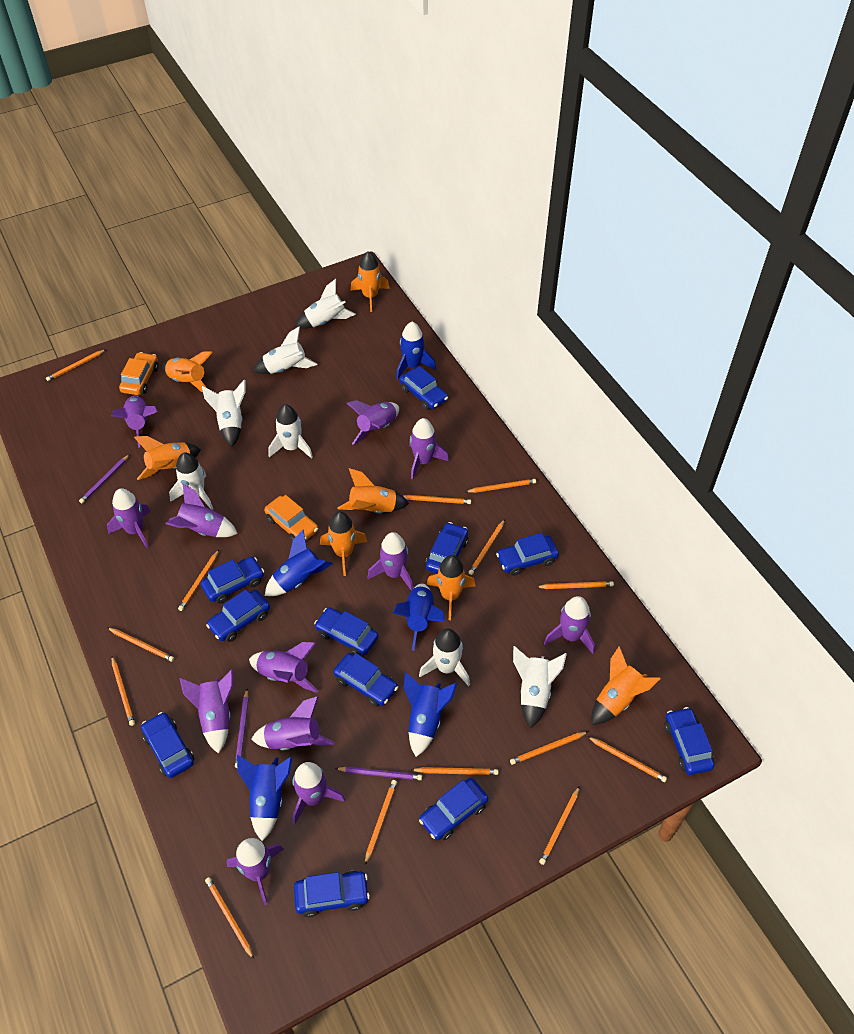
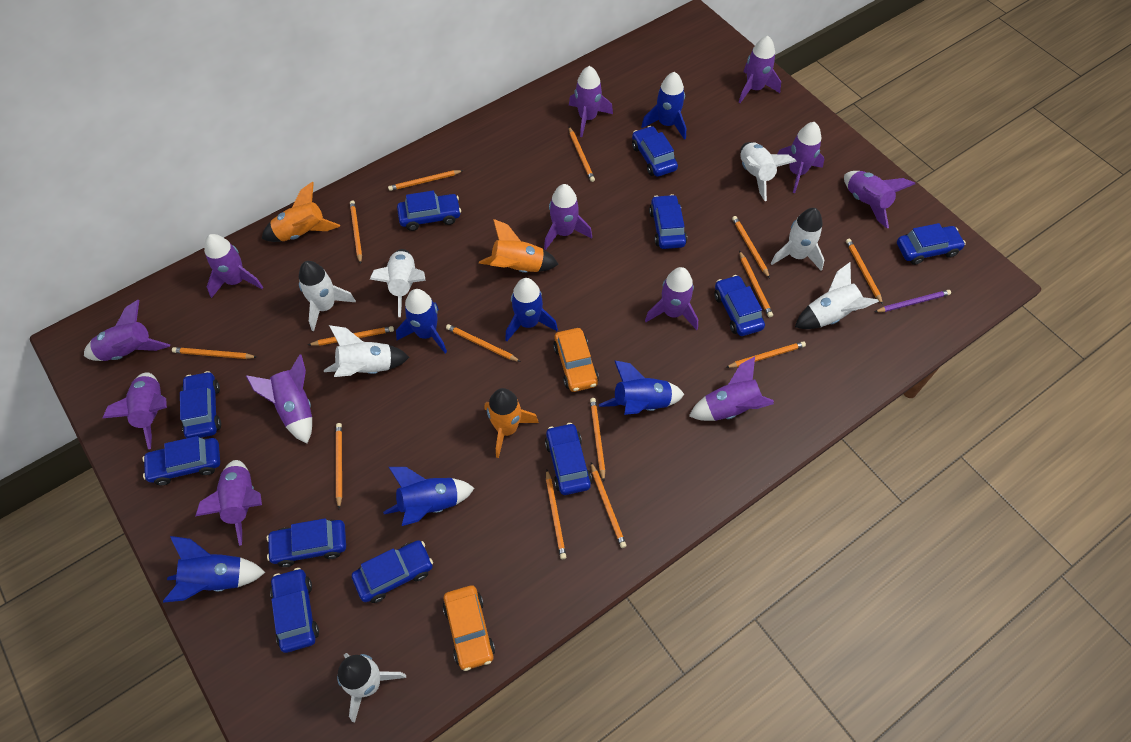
blue rocket: 5 -> 6
orange rocket: 7 -> 3
purple pencil: 3 -> 1

